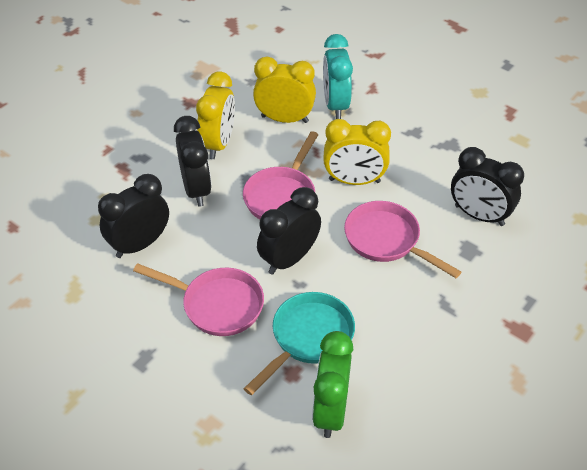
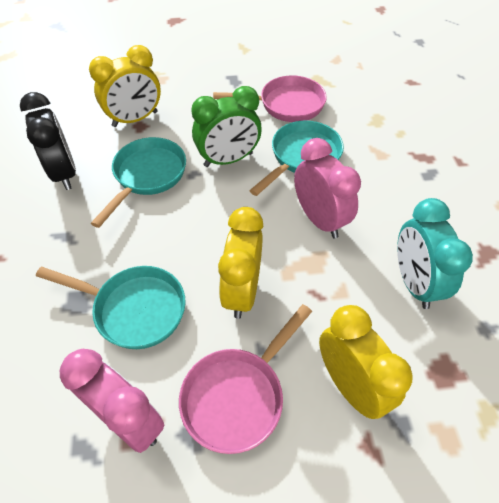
black clock: 4 -> 1
pink clock: 0 -> 2
pink pan: 3 -> 2
turquoise pan: 1 -> 3

